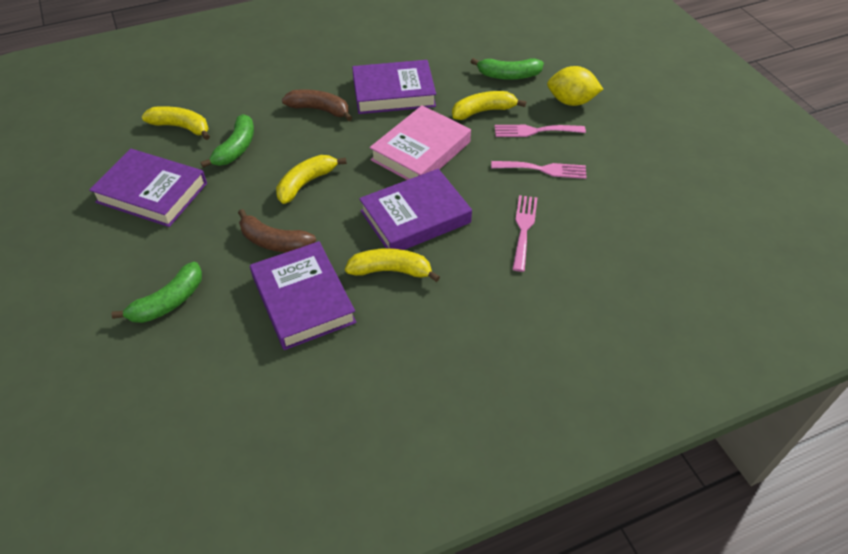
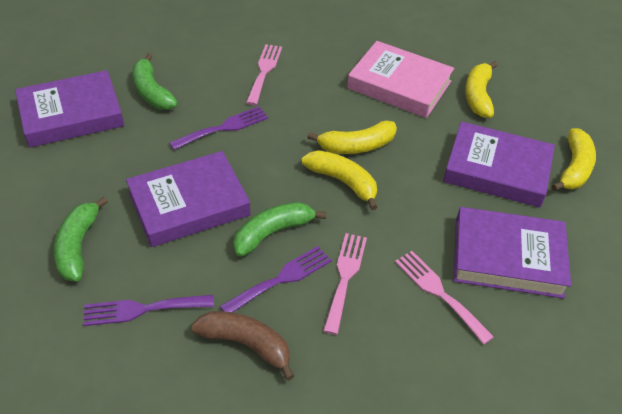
brown banana: 2 -> 1
purple fork: 0 -> 3
yellow lemon: 1 -> 0

